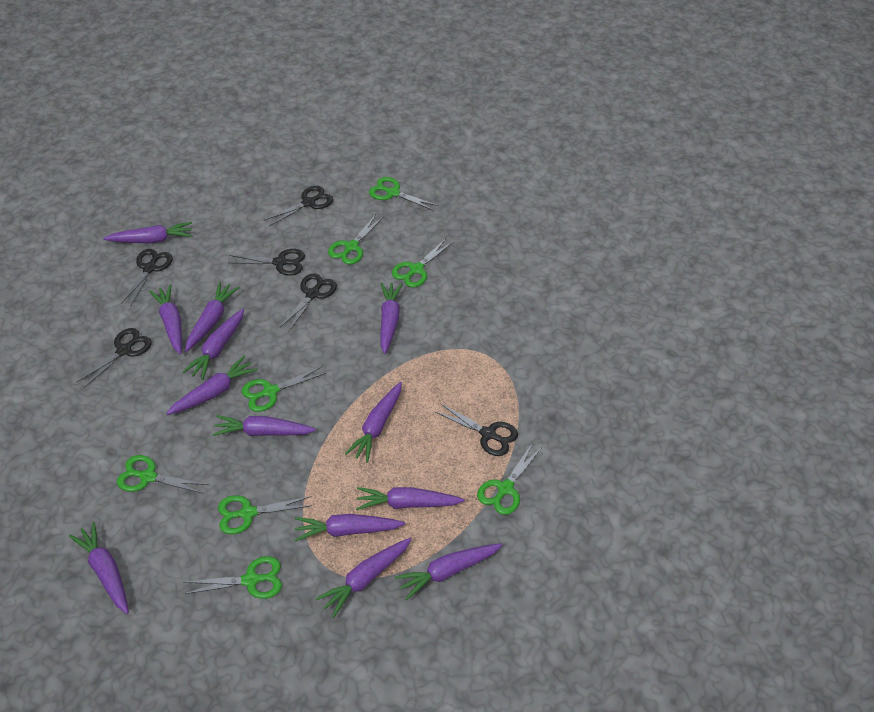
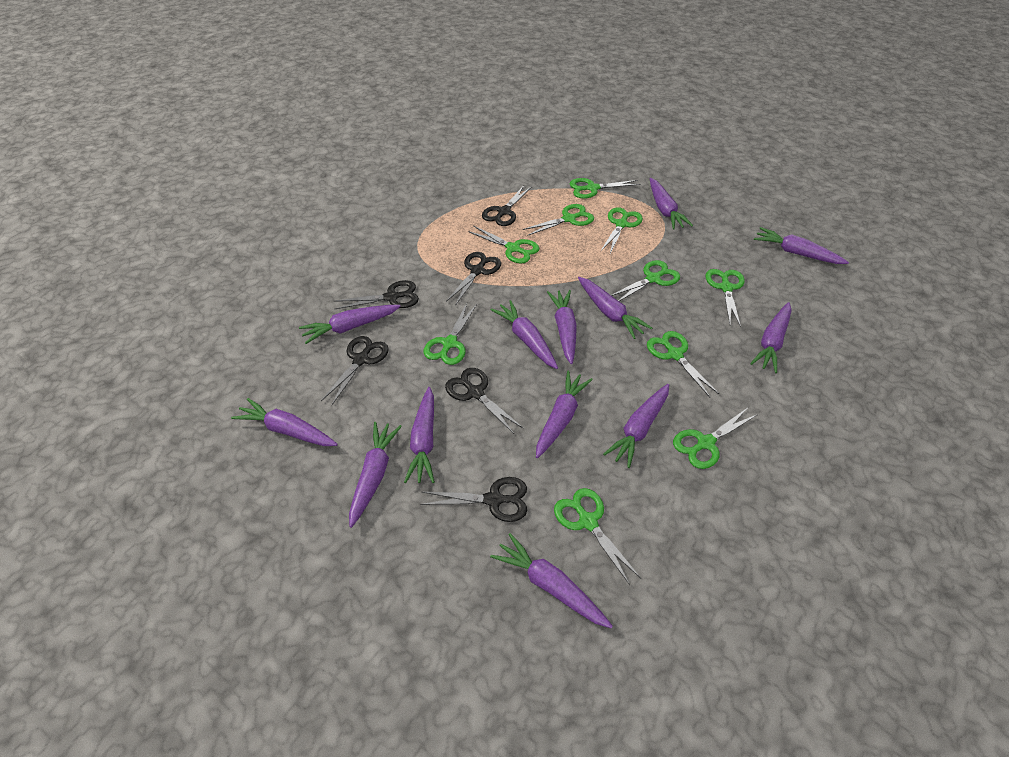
green scissors: 8 -> 10

